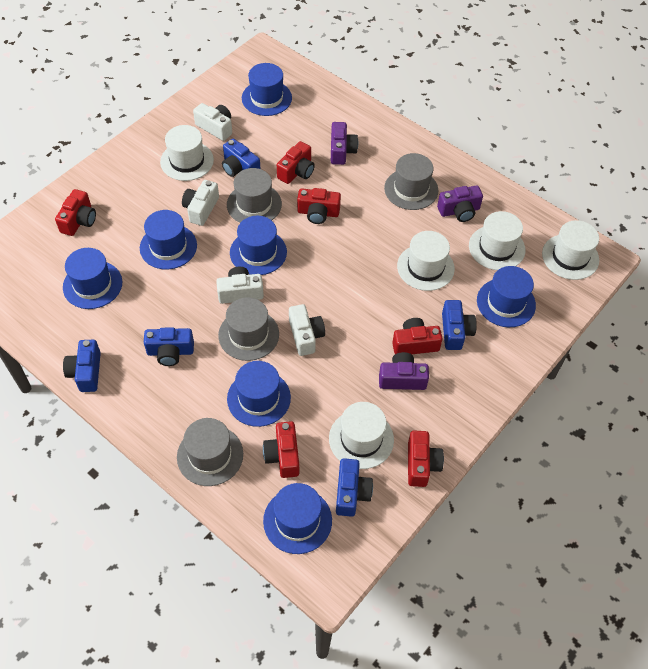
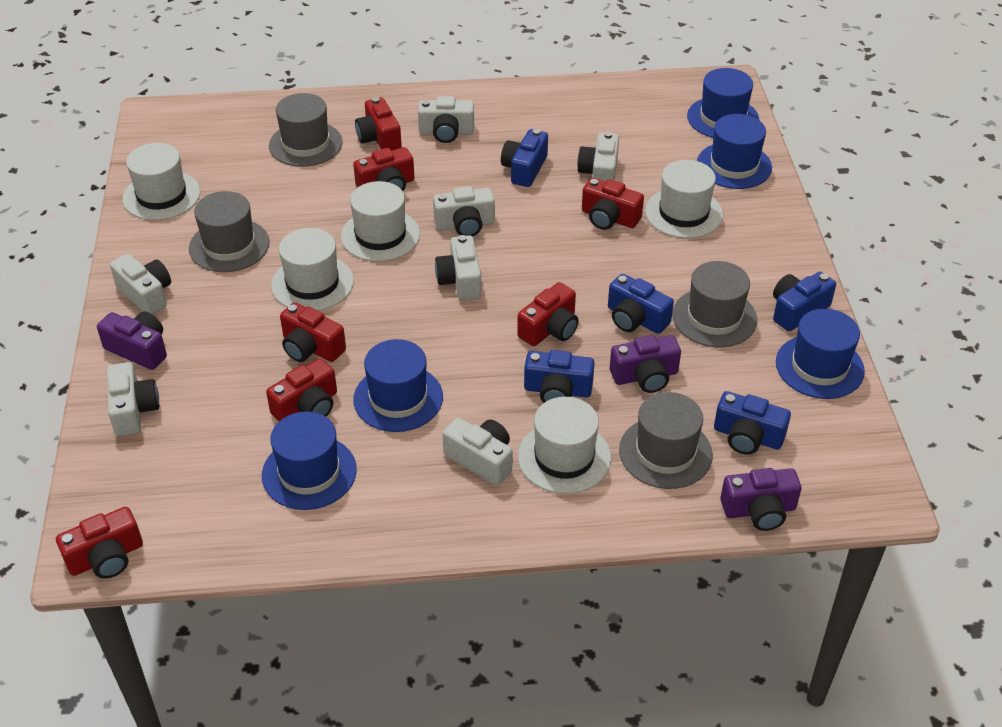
blue hat: 7 -> 5
red camera: 6 -> 7
white camera: 4 -> 7

